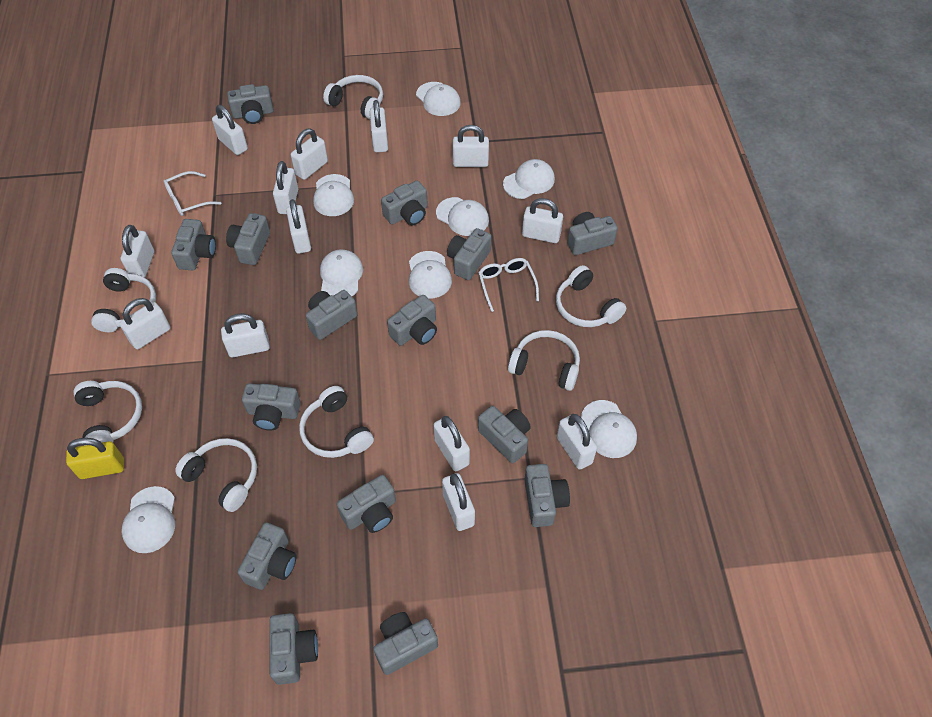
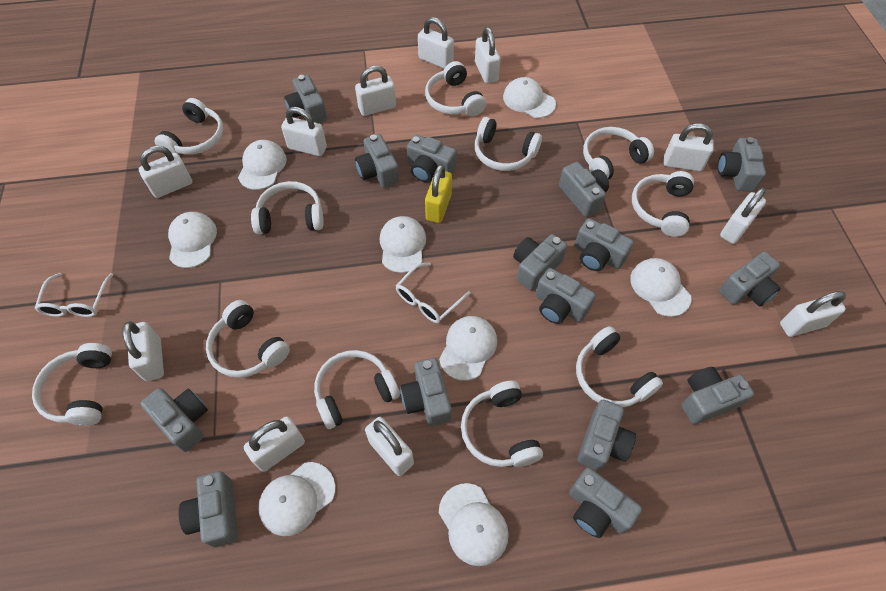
white headphones: 7 -> 11
white padlock: 13 -> 11

